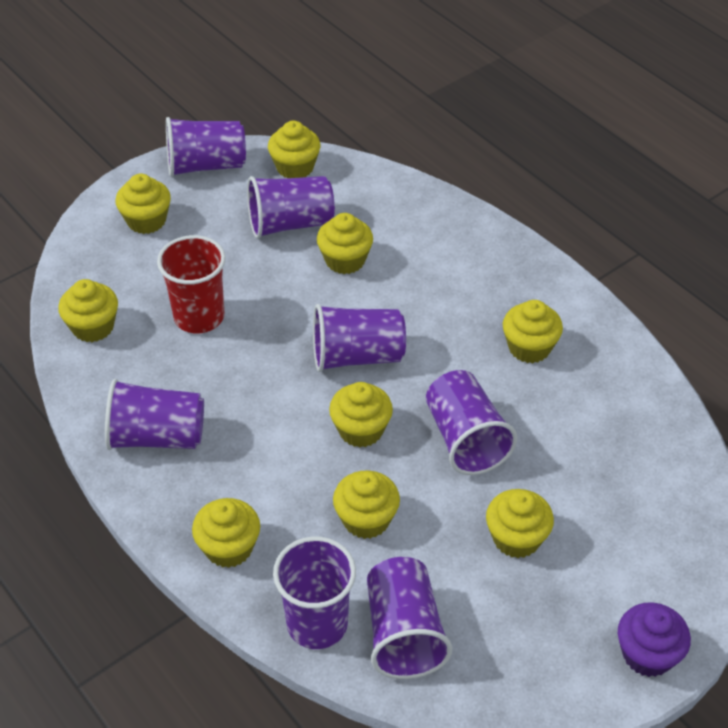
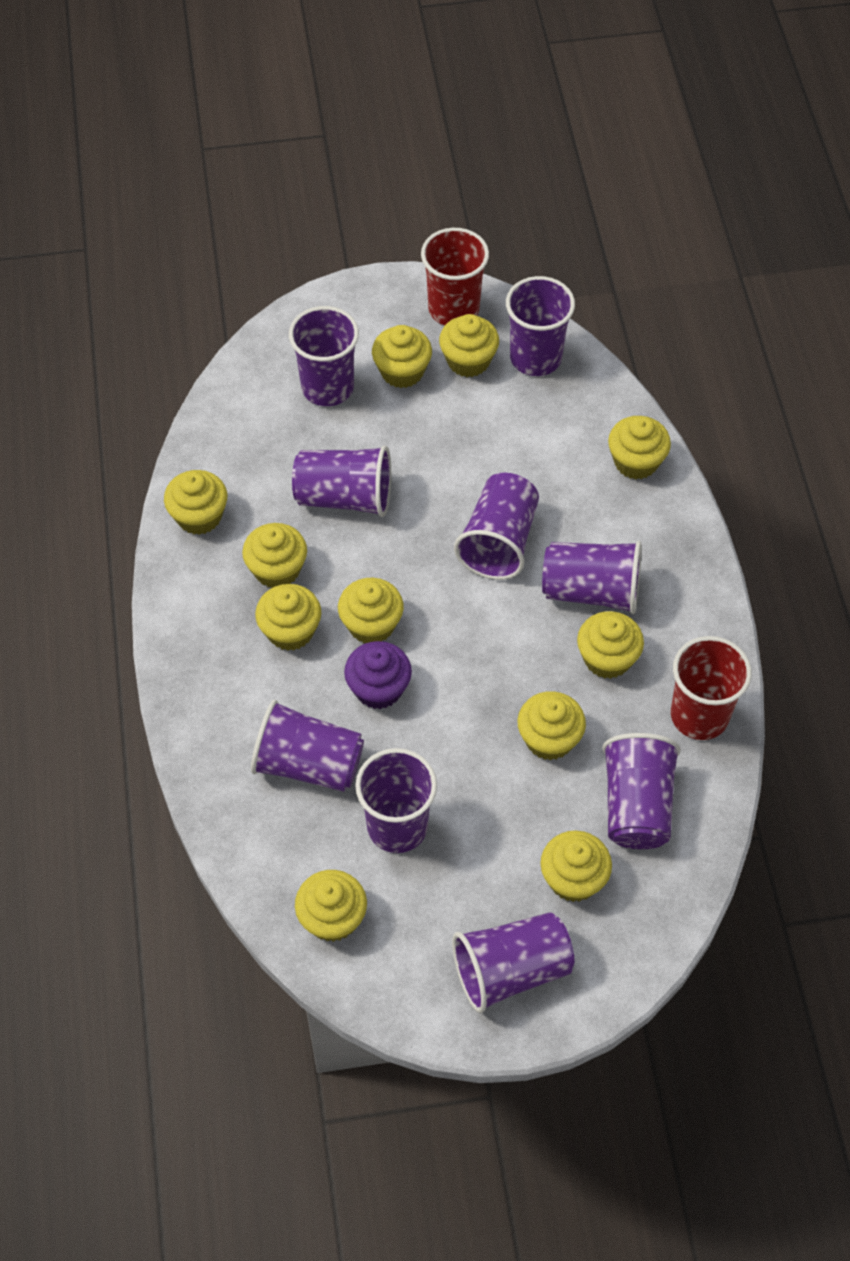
purple cup: 7 -> 9
red cup: 1 -> 2
yellow cupcake: 9 -> 11

